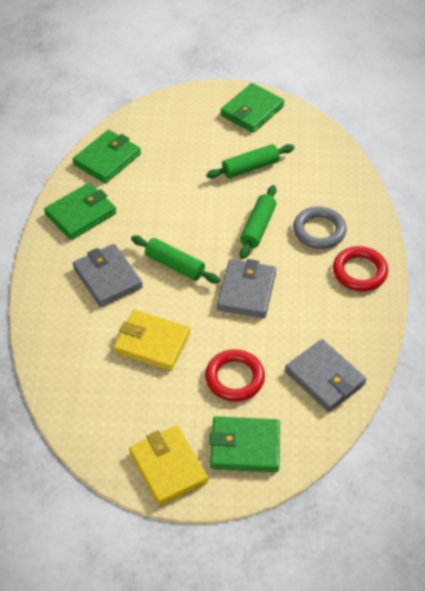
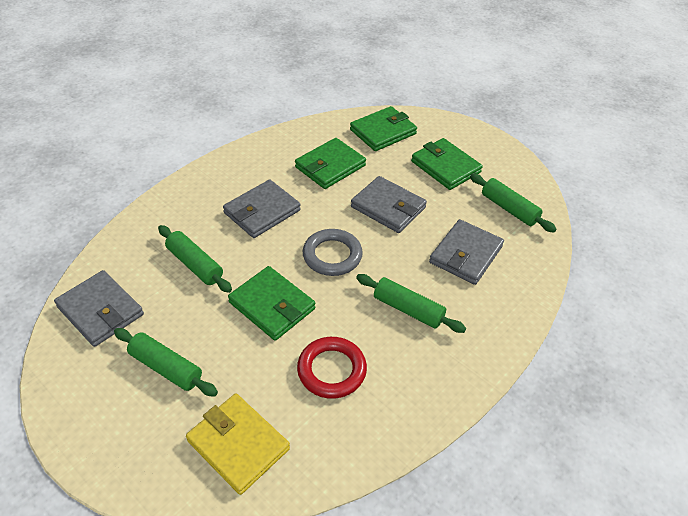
green rolling pin: 3 -> 4
grey wallet: 3 -> 4
red ring: 2 -> 1
yellow wallet: 2 -> 1

